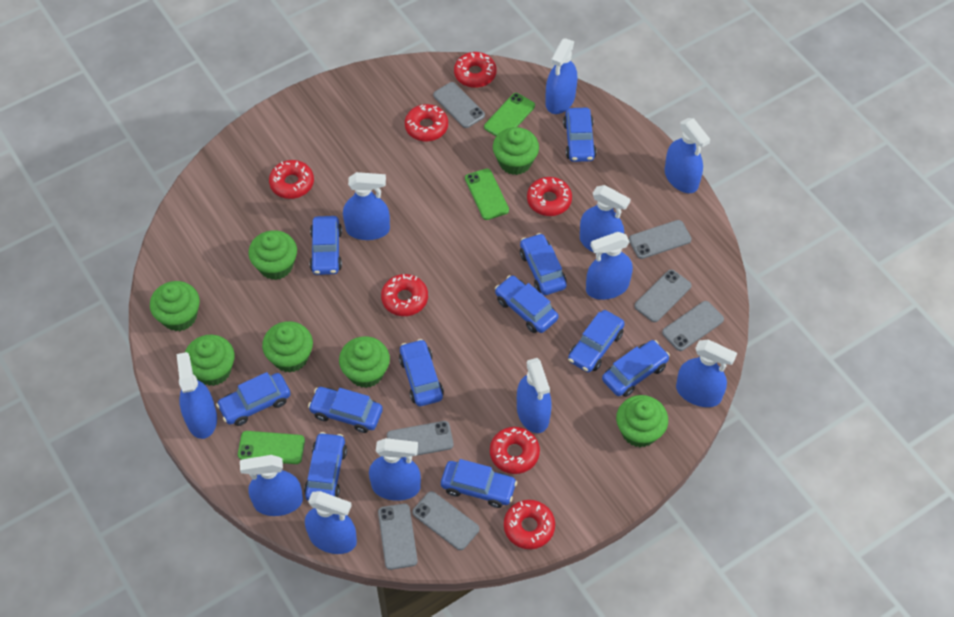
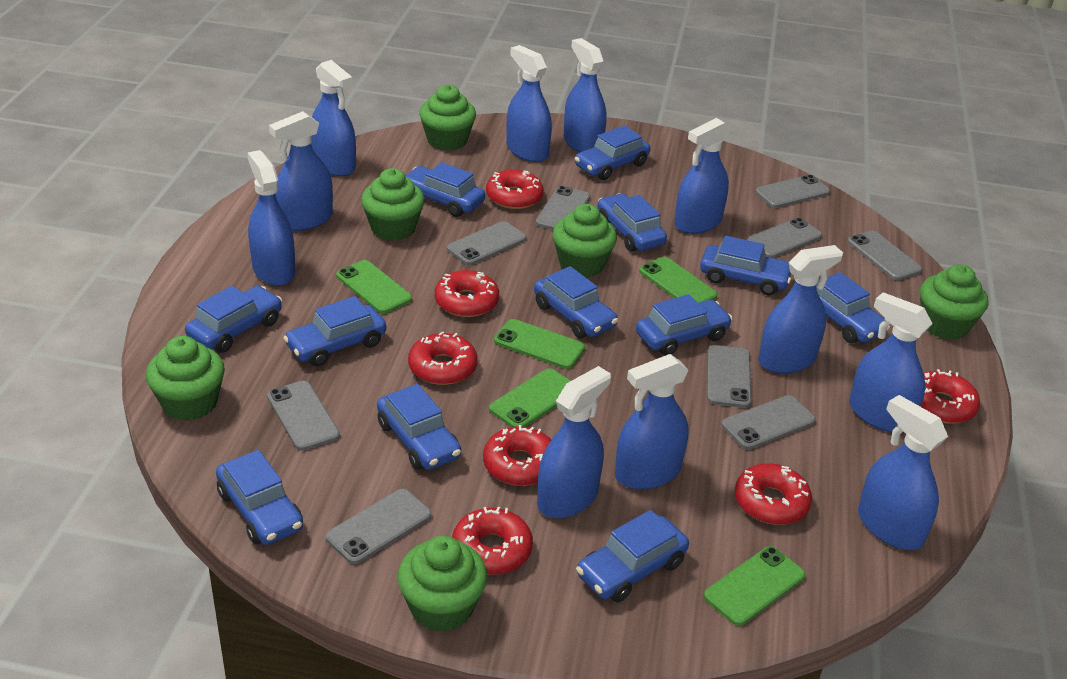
blue car: 11 -> 12
green cupcake: 7 -> 6
green phone: 3 -> 5
grey phone: 7 -> 9

